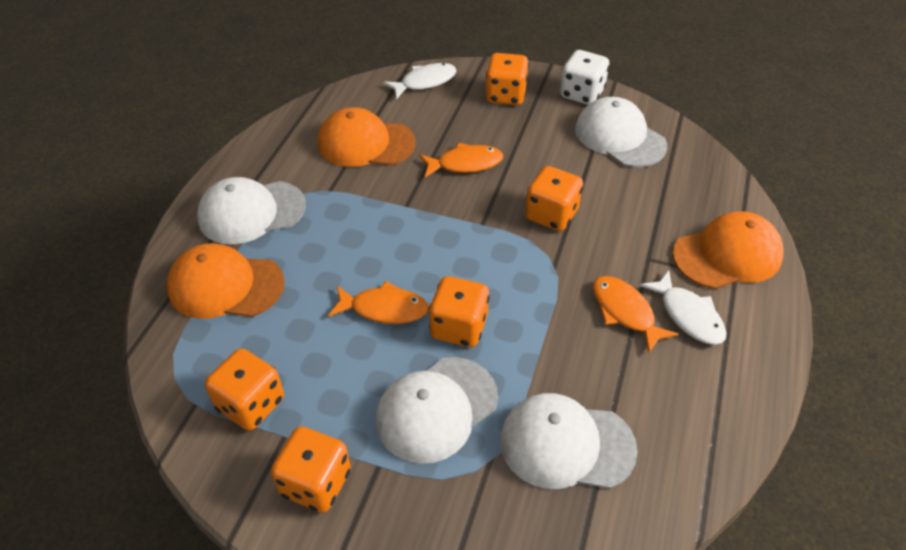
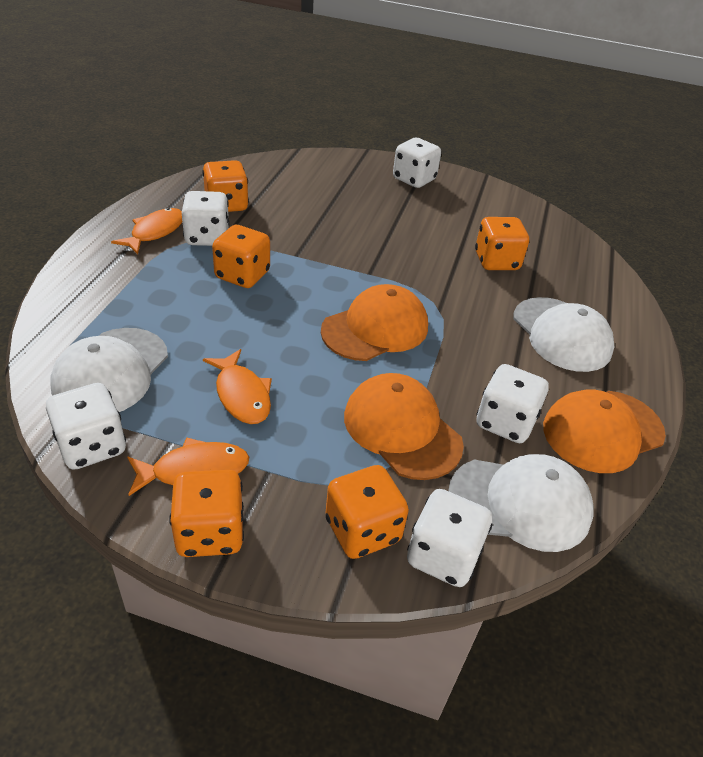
white cap: 4 -> 3
white dice: 1 -> 5
white fish: 2 -> 0

